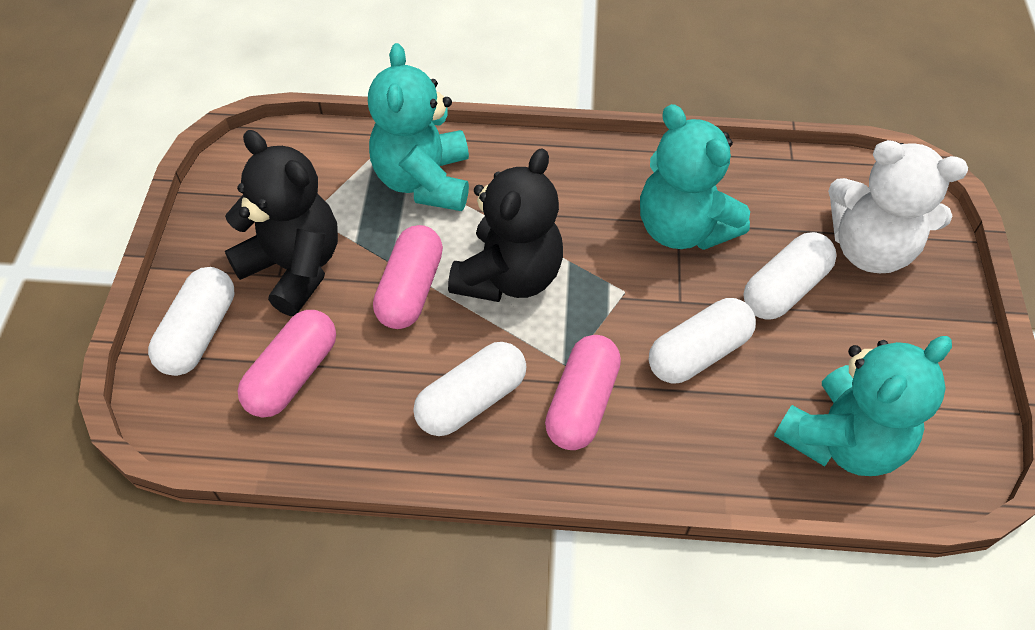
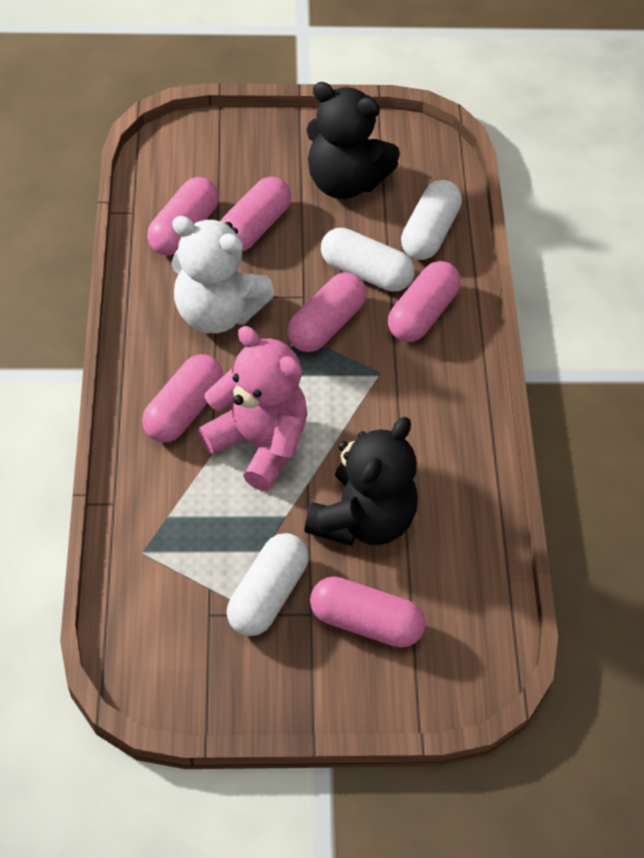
pink capsule: 3 -> 6
pink teddy bear: 0 -> 1
turquoise teddy bear: 3 -> 0
white capsule: 4 -> 3

